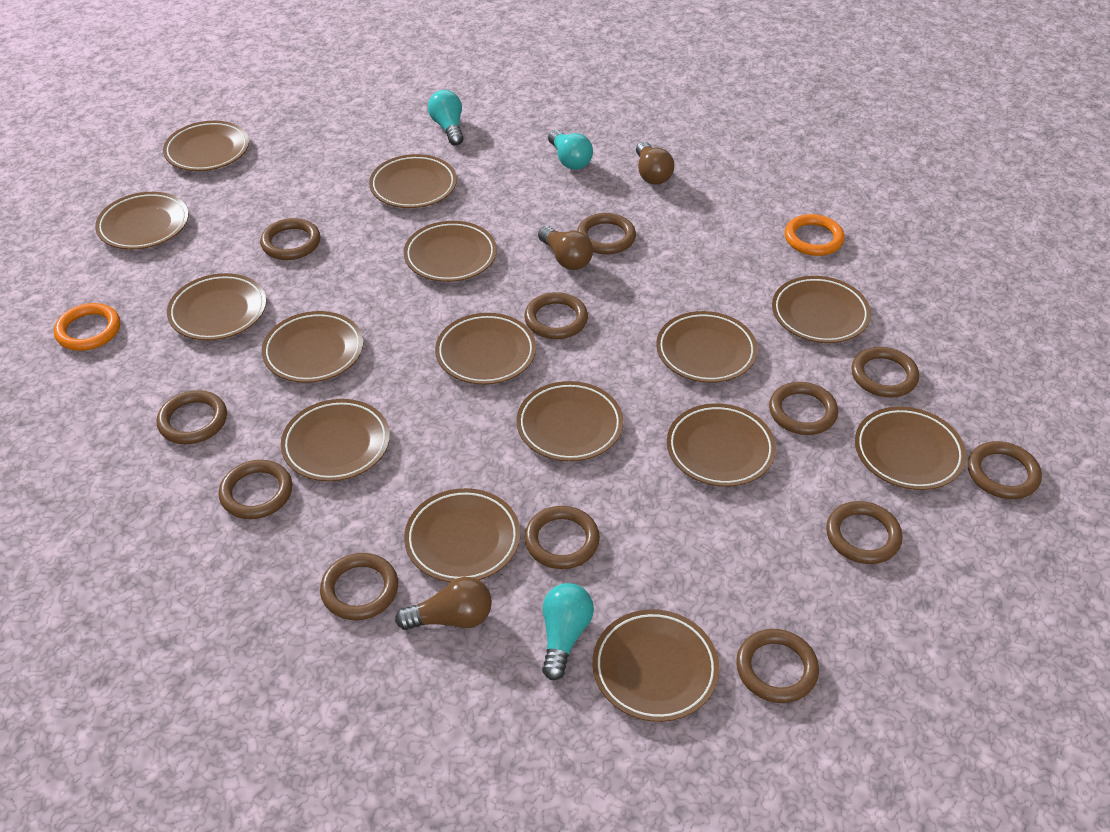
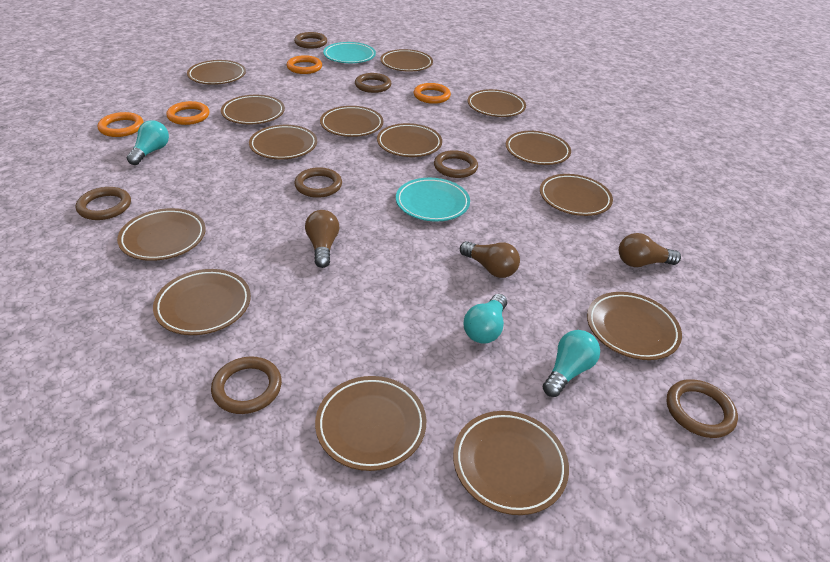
brown plate: 15 -> 14
brown ring: 12 -> 7
orange ring: 2 -> 4
turquoise plate: 0 -> 2

